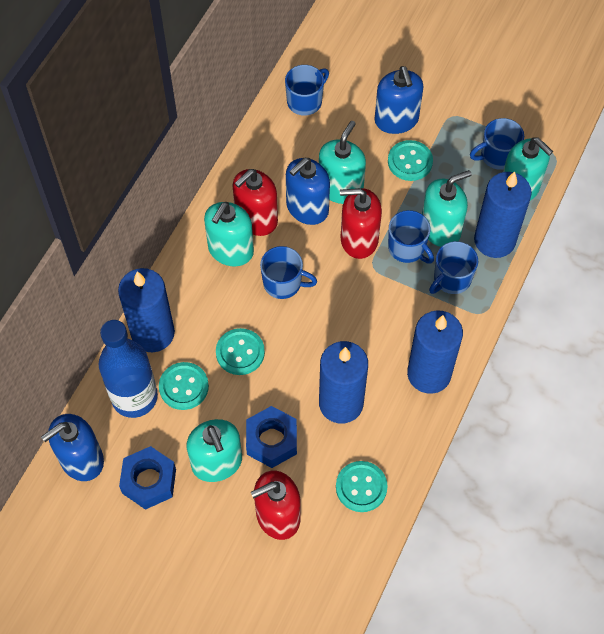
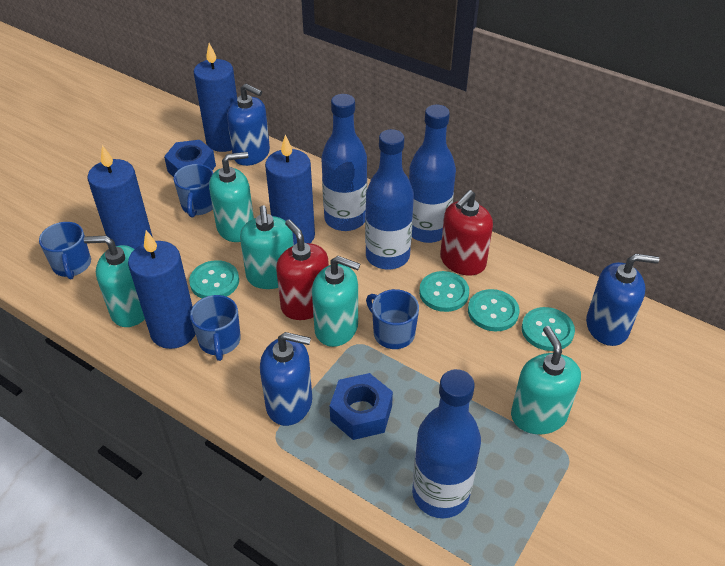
blue bottle: 1 -> 4
blue mug: 5 -> 4
red soap dispenser: 3 -> 2

